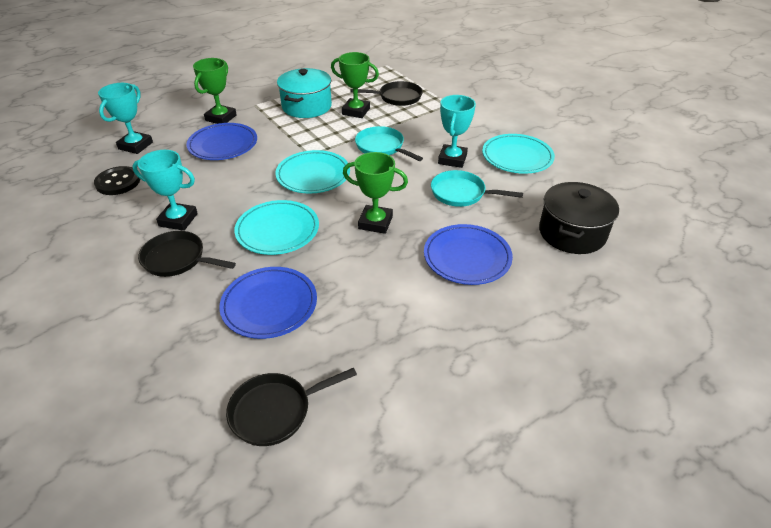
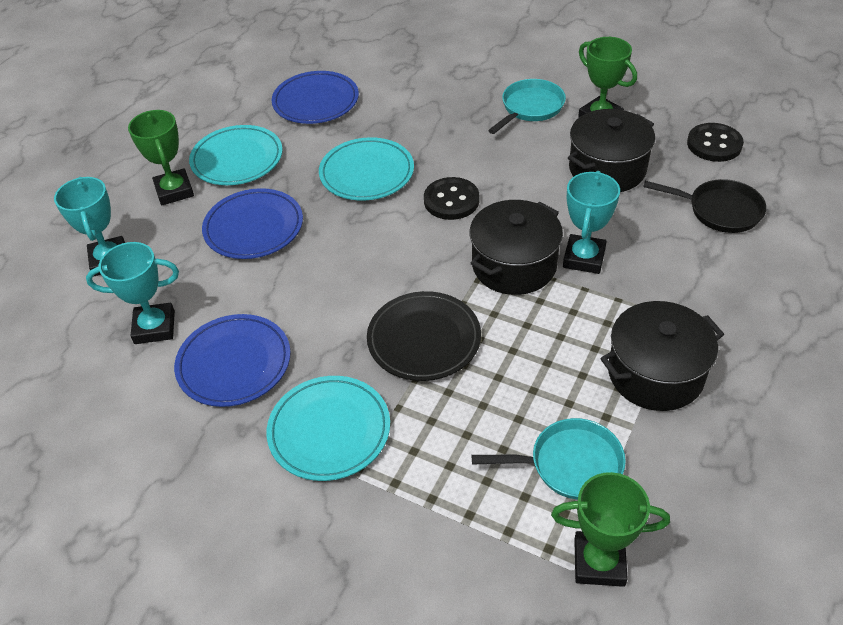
black button: 1 -> 2
black pan: 3 -> 1
black plate: 0 -> 1
black pot: 1 -> 3
turquoise pot: 1 -> 0

